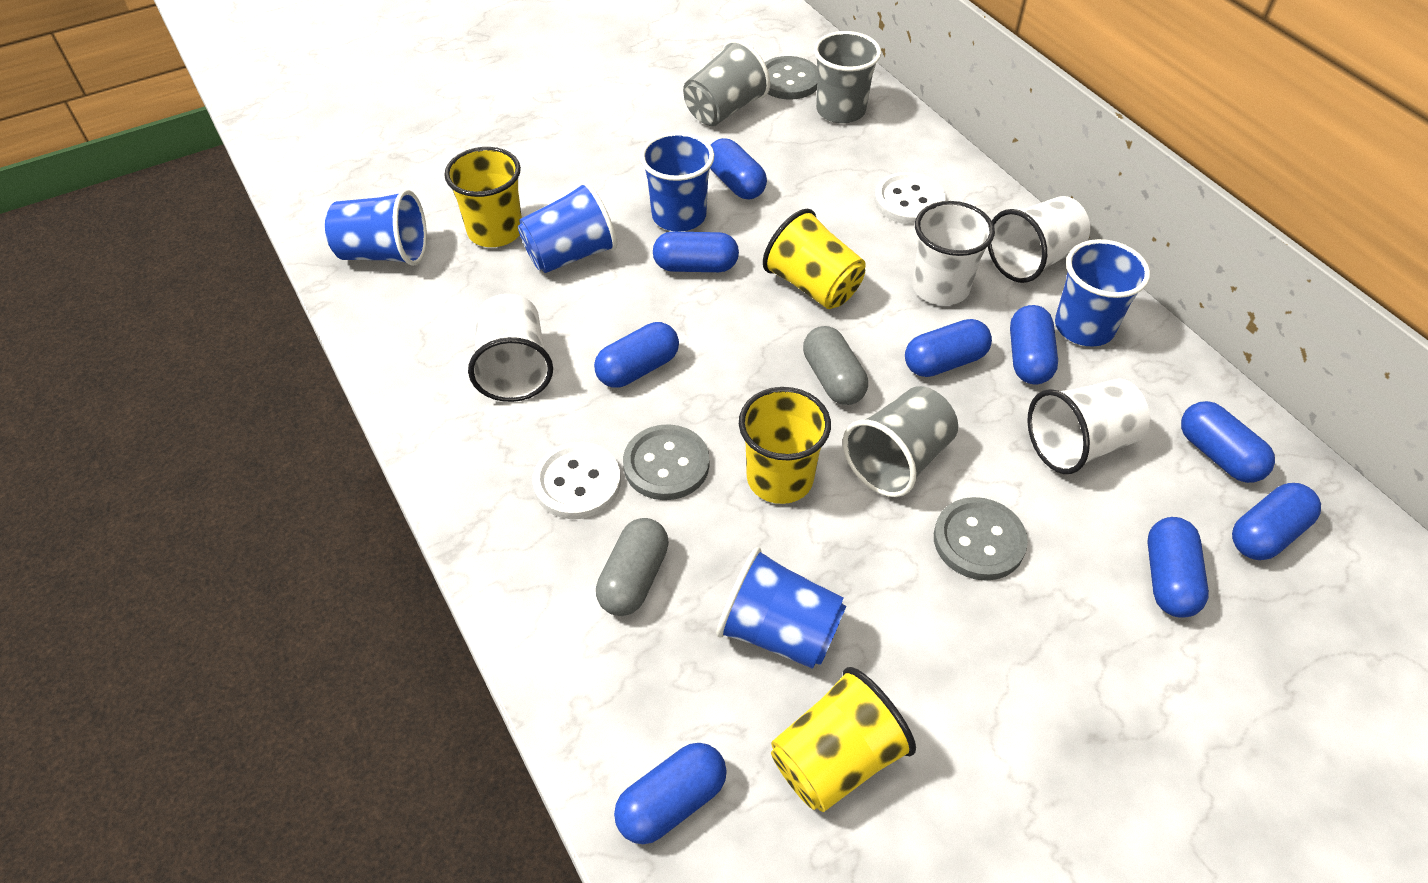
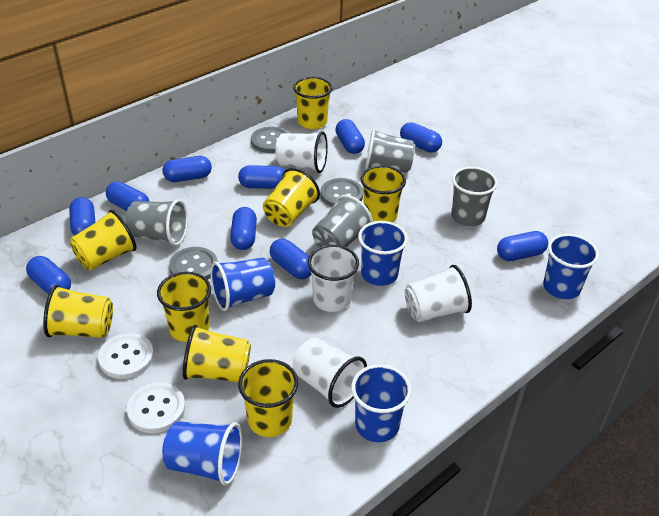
blue capsule: 9 -> 10
grey capsule: 2 -> 0
grey cup: 3 -> 4
yellow cup: 4 -> 8

